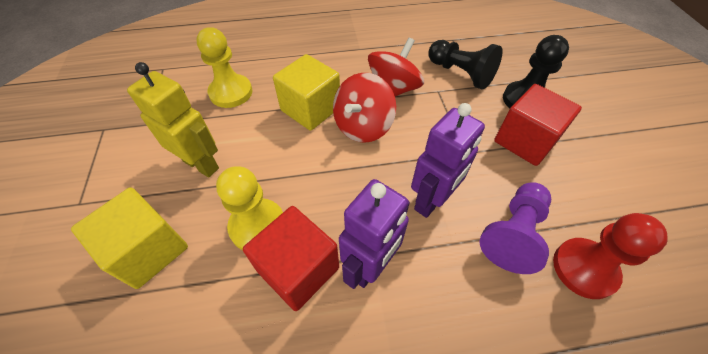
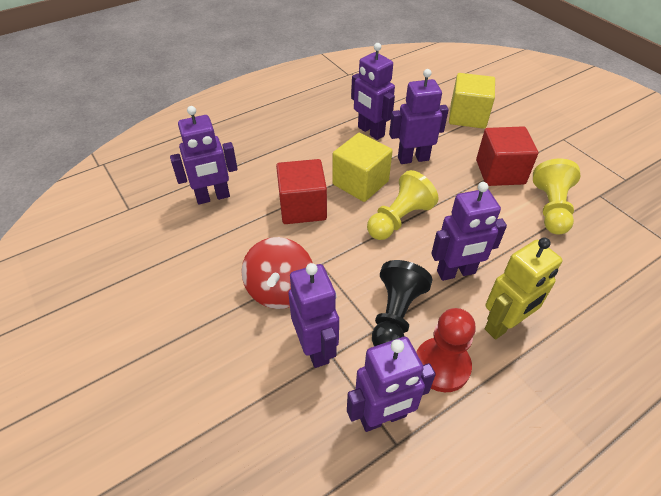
black pawn: 2 -> 1
purple pawn: 1 -> 0
purple robot: 2 -> 6
red spinning top: 2 -> 1

